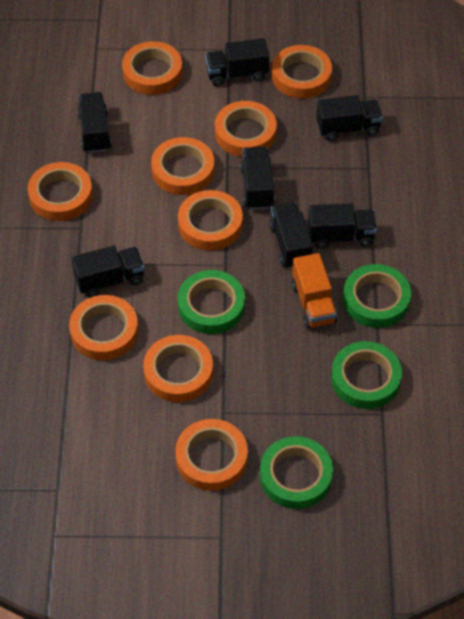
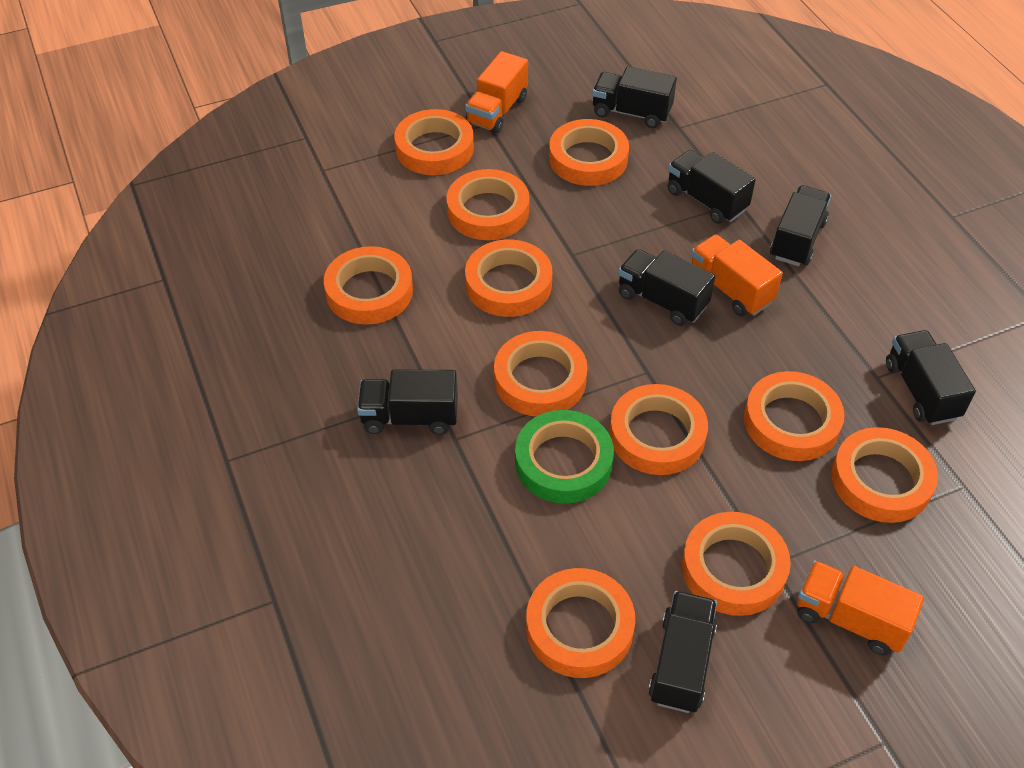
green tape: 4 -> 1
orange tape: 9 -> 11
orange truck: 1 -> 3

